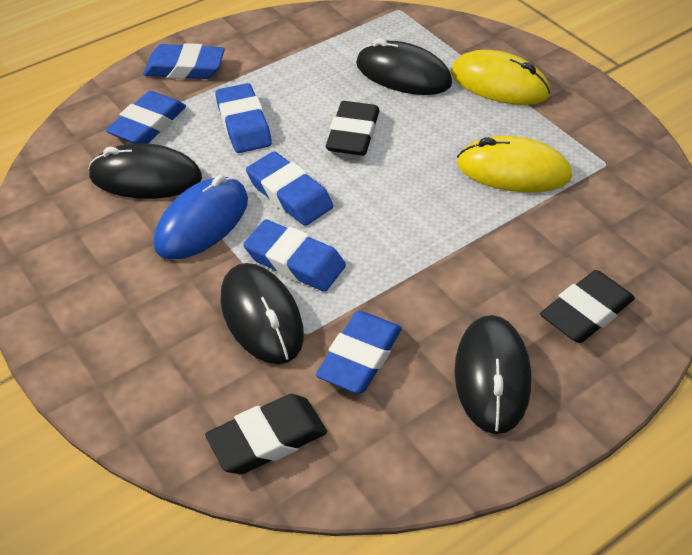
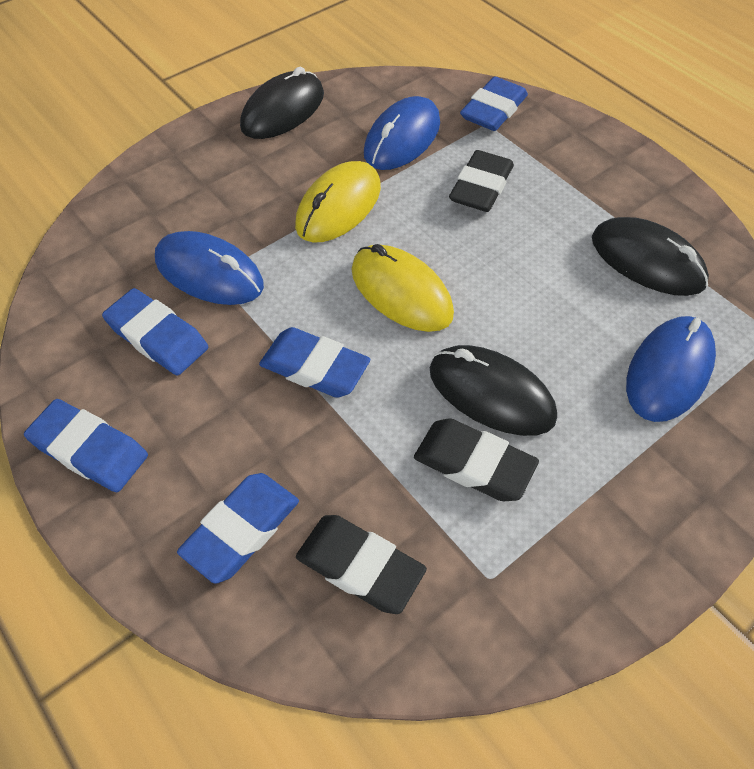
black mouse: 4 -> 3
blue eraser: 6 -> 5
blue mouse: 1 -> 3

